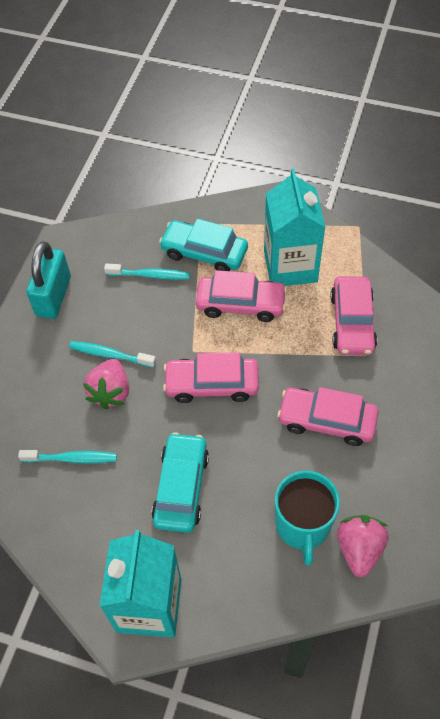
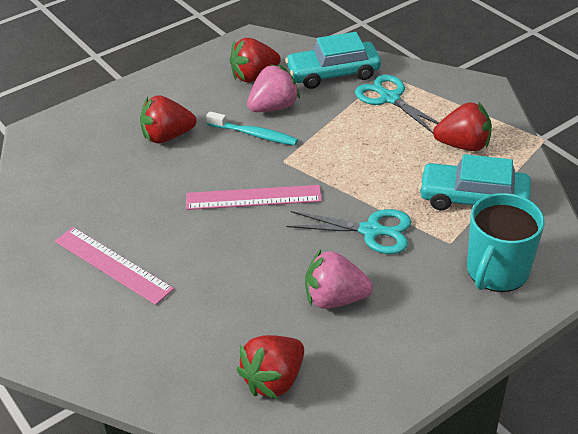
pink car: 4 -> 0
pink ruler: 0 -> 2
red strawberry: 0 -> 4
turquoise carton: 2 -> 0
turquoise padlock: 1 -> 0
turquoise scissors: 0 -> 2
turquoise toothbrush: 3 -> 1

